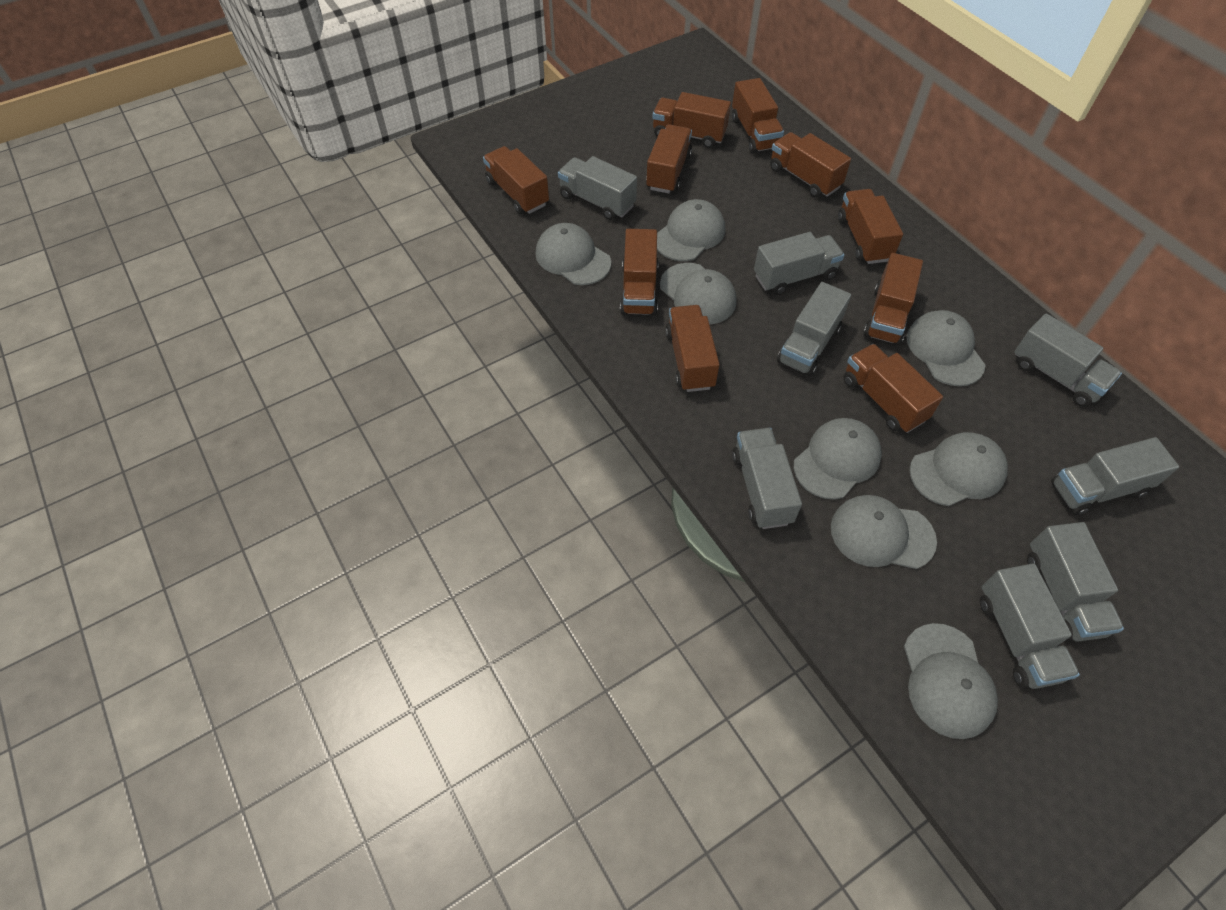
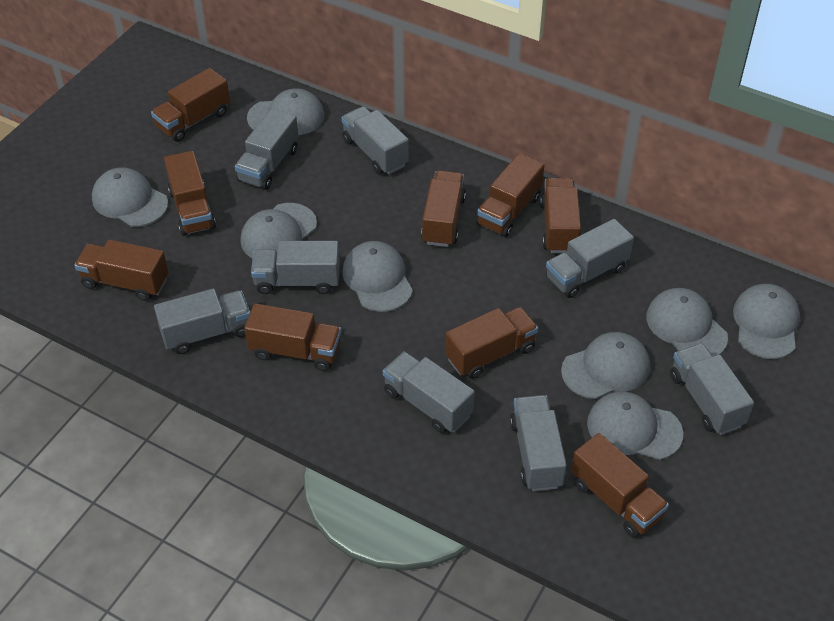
brown truck: 10 -> 9

